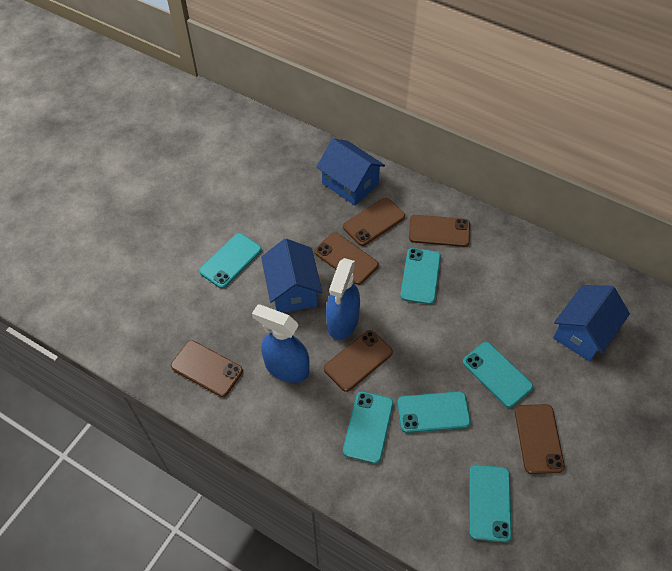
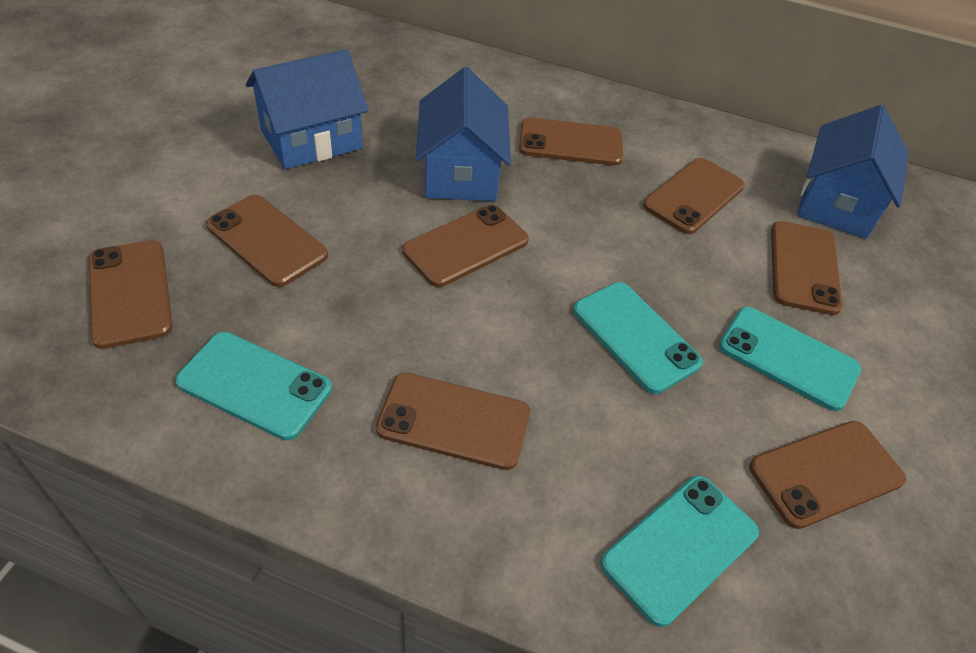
blue spray bottle: 2 -> 0
brown phone: 6 -> 8
turquoise phone: 6 -> 4

